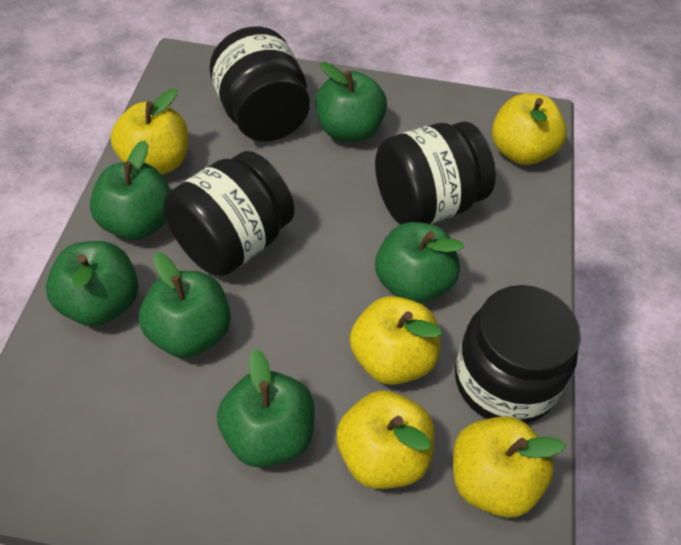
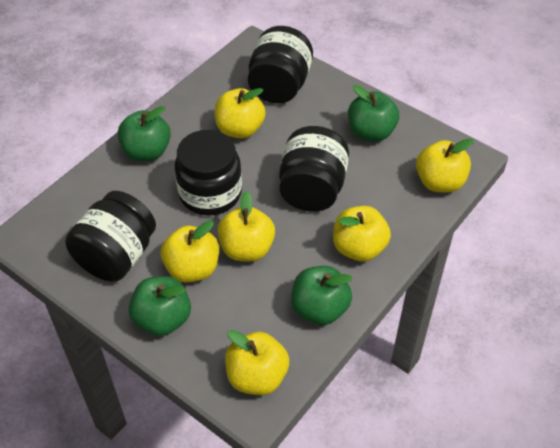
green apple: 6 -> 4
yellow apple: 5 -> 6

